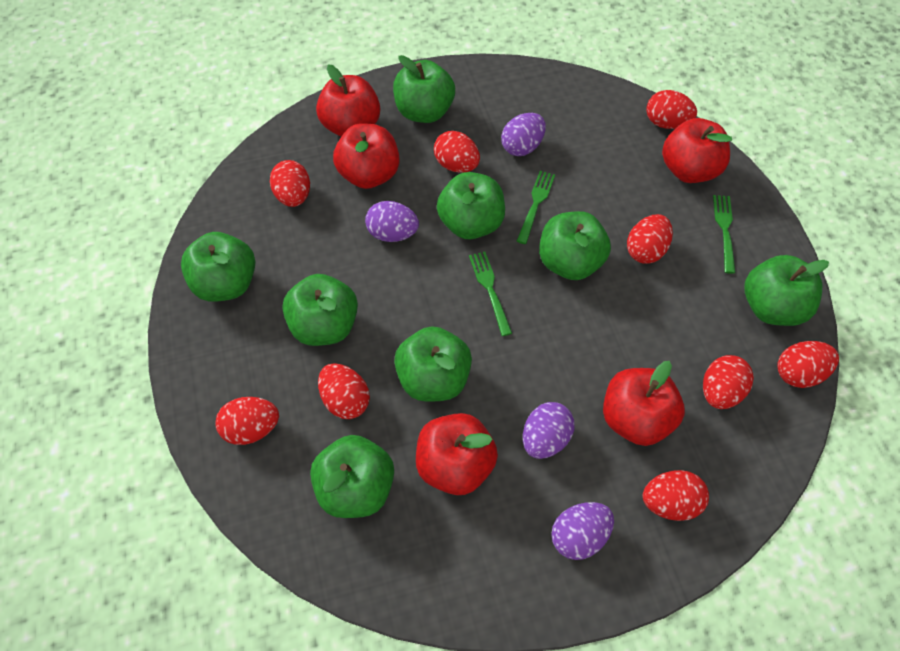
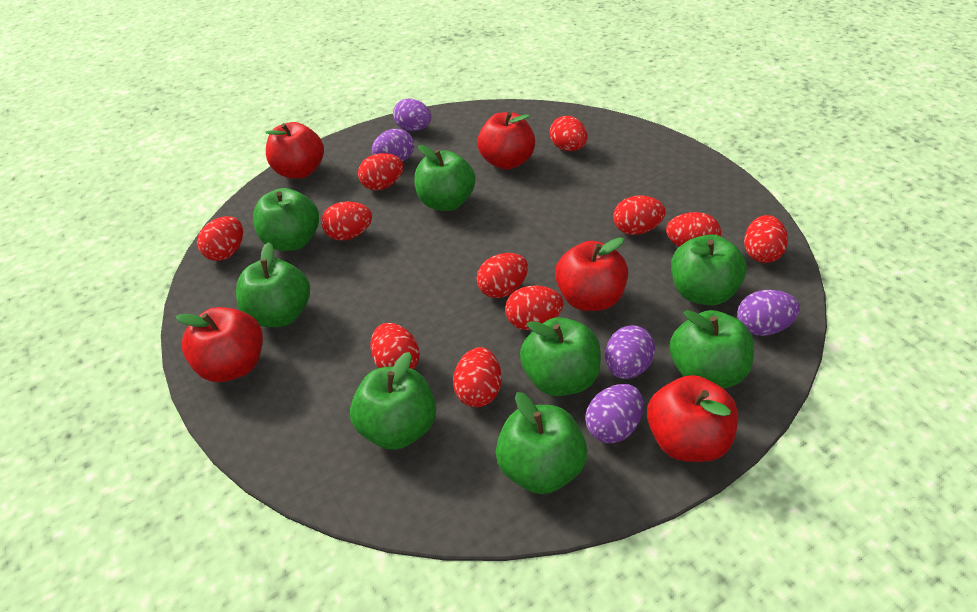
green fork: 3 -> 0
purple egg: 4 -> 5
red egg: 9 -> 11

